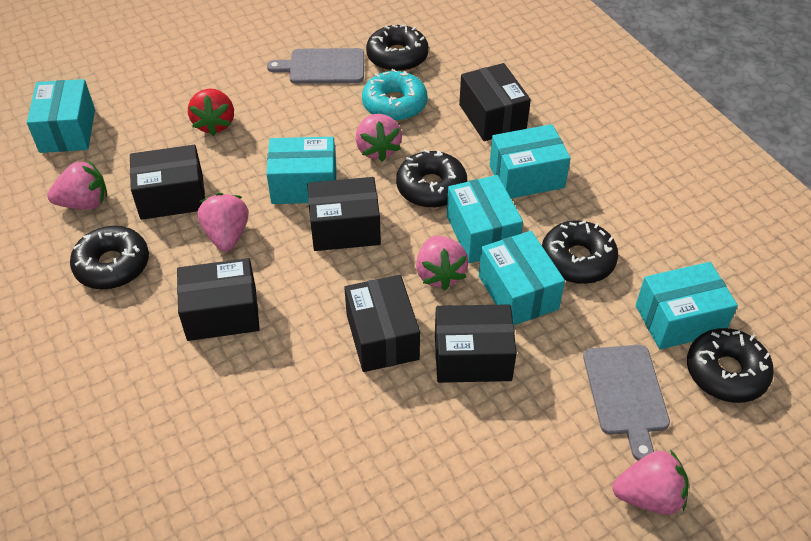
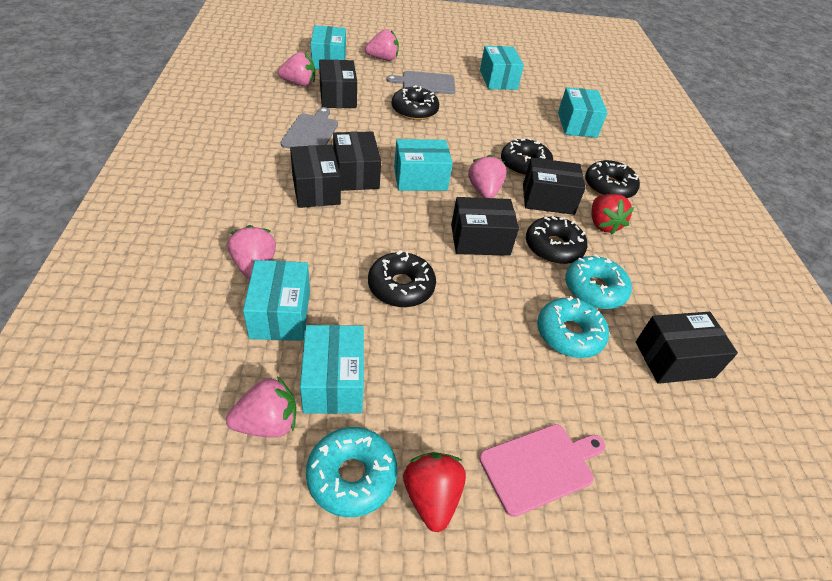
pink cutting board: 0 -> 1
red strawberry: 1 -> 2
turquoise donut: 1 -> 3

